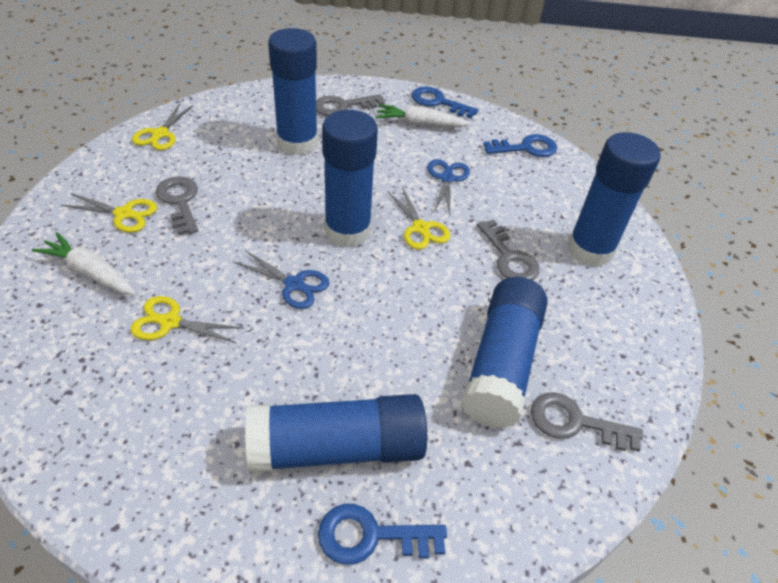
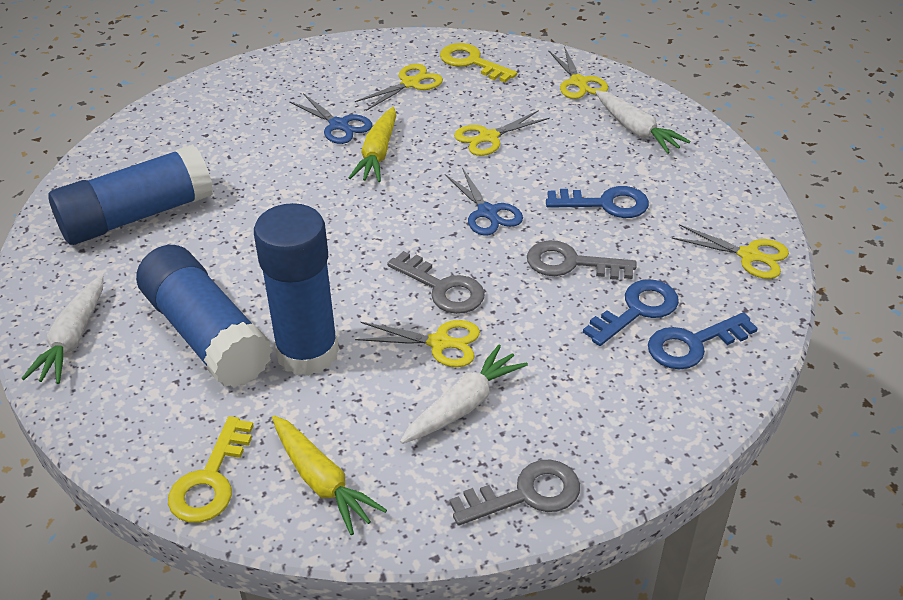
blue glue stick: 5 -> 3
grey key: 4 -> 3
white carrot: 2 -> 3
yellow carrot: 0 -> 2
yellow key: 0 -> 2
yellow scissors: 4 -> 5

